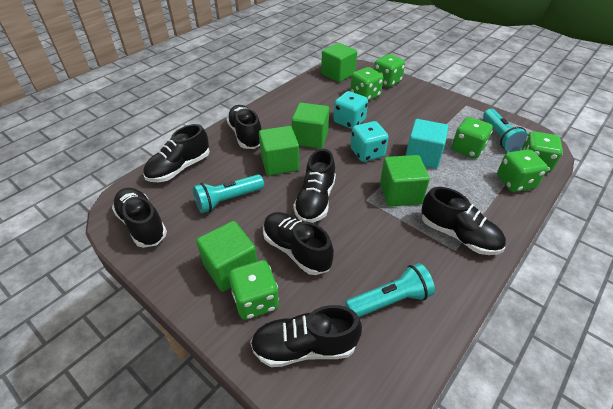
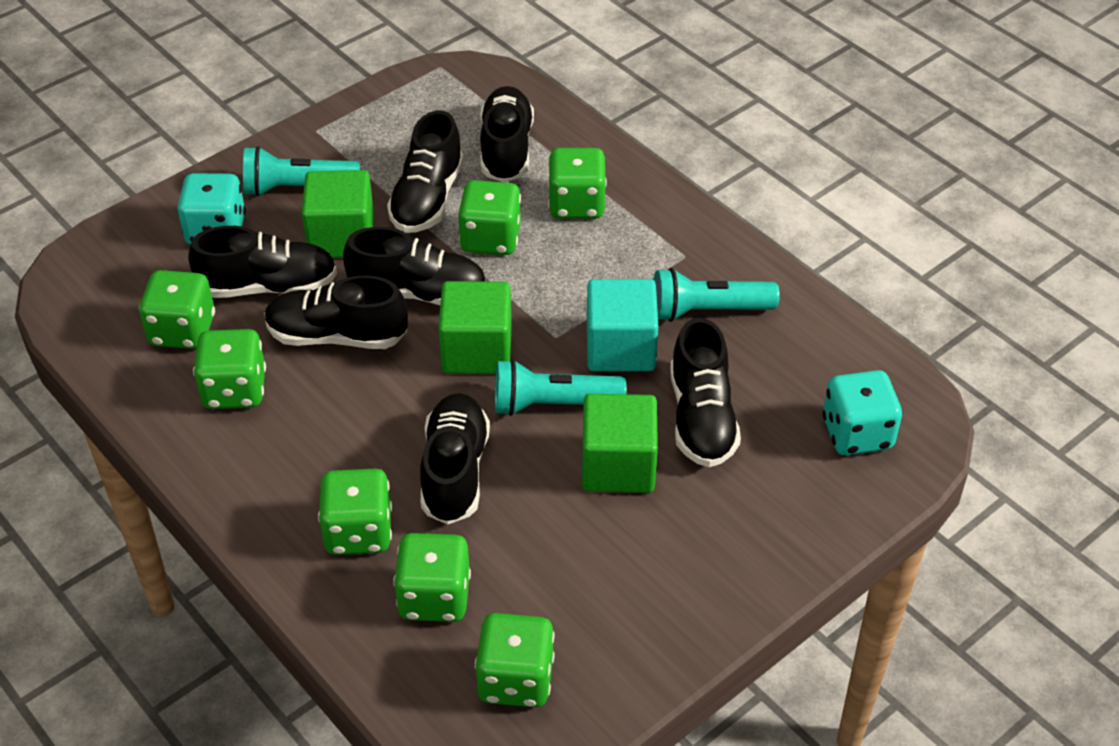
green cube: 5 -> 3
green dice: 6 -> 7

